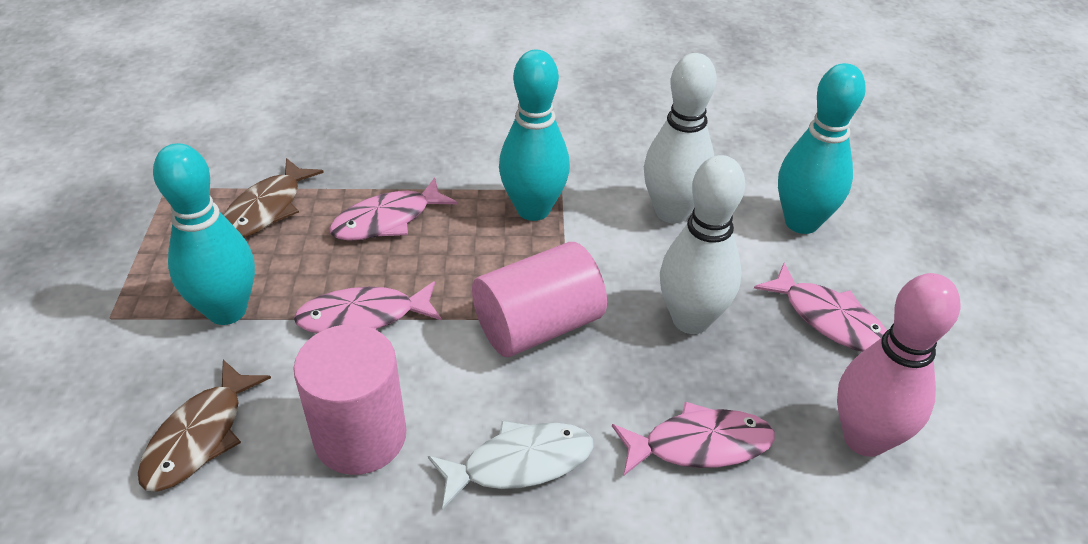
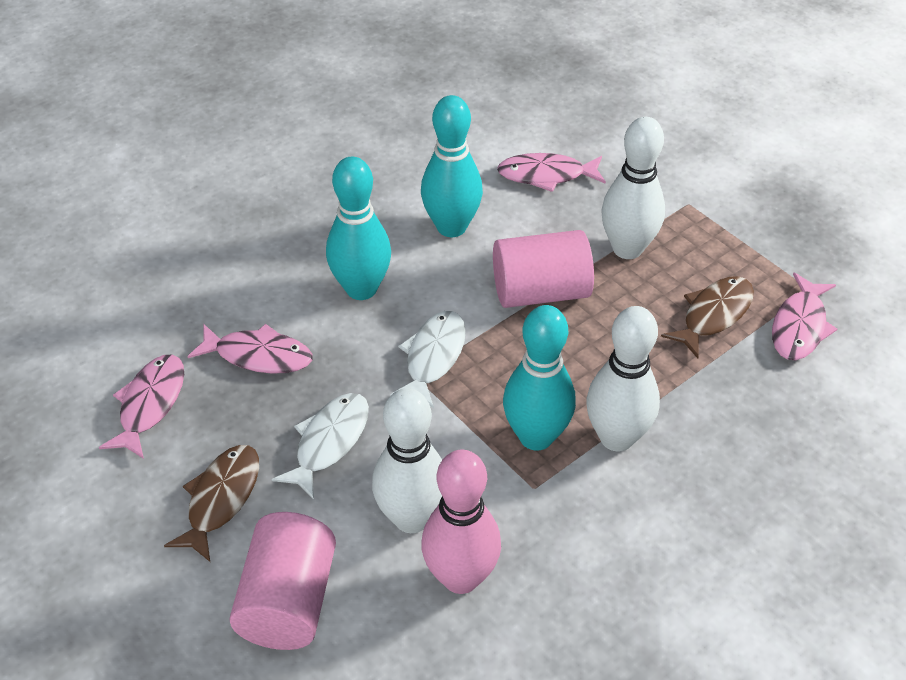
white bowling pin: 2 -> 3
white fish: 1 -> 2

